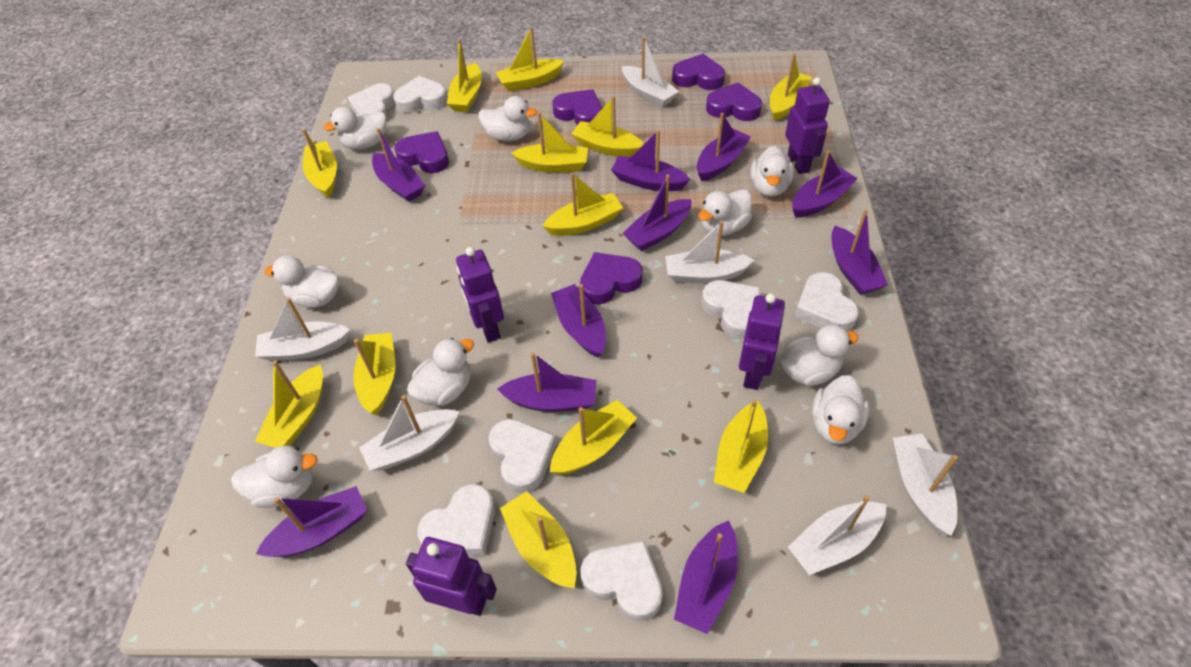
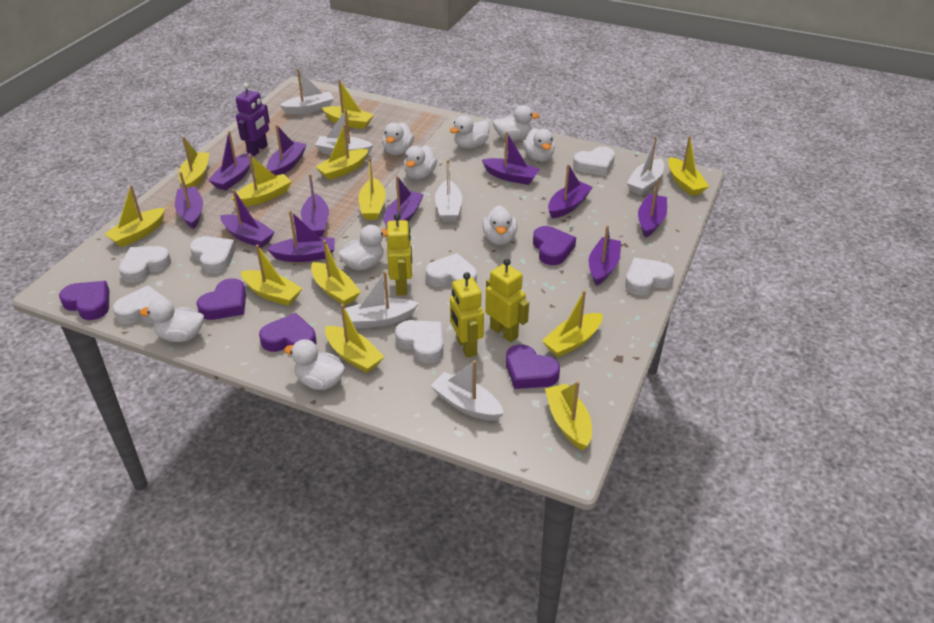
purple boat: 10 -> 11
purple robot: 4 -> 1
yellow robot: 0 -> 3

